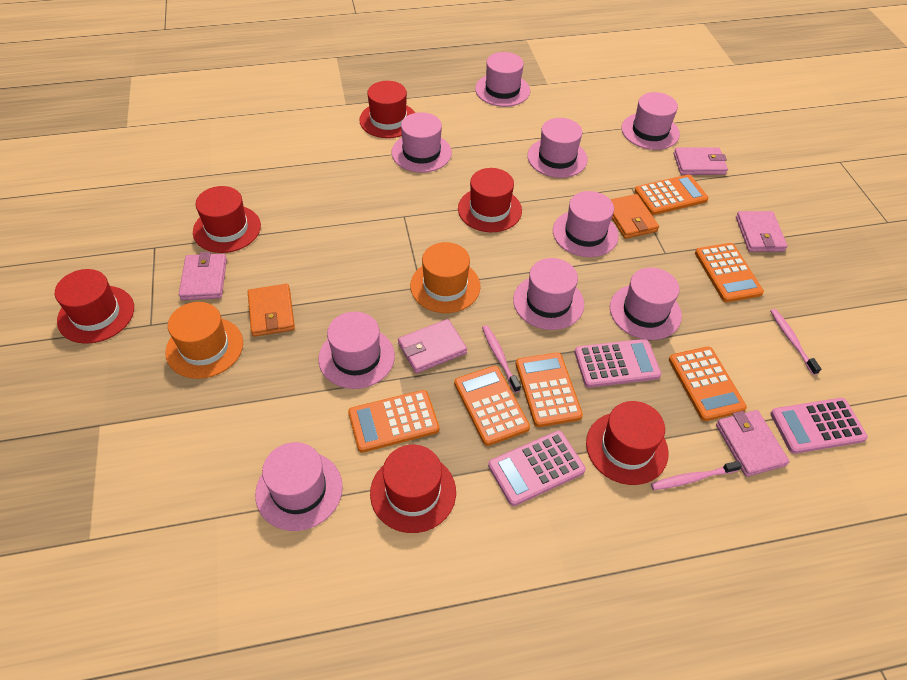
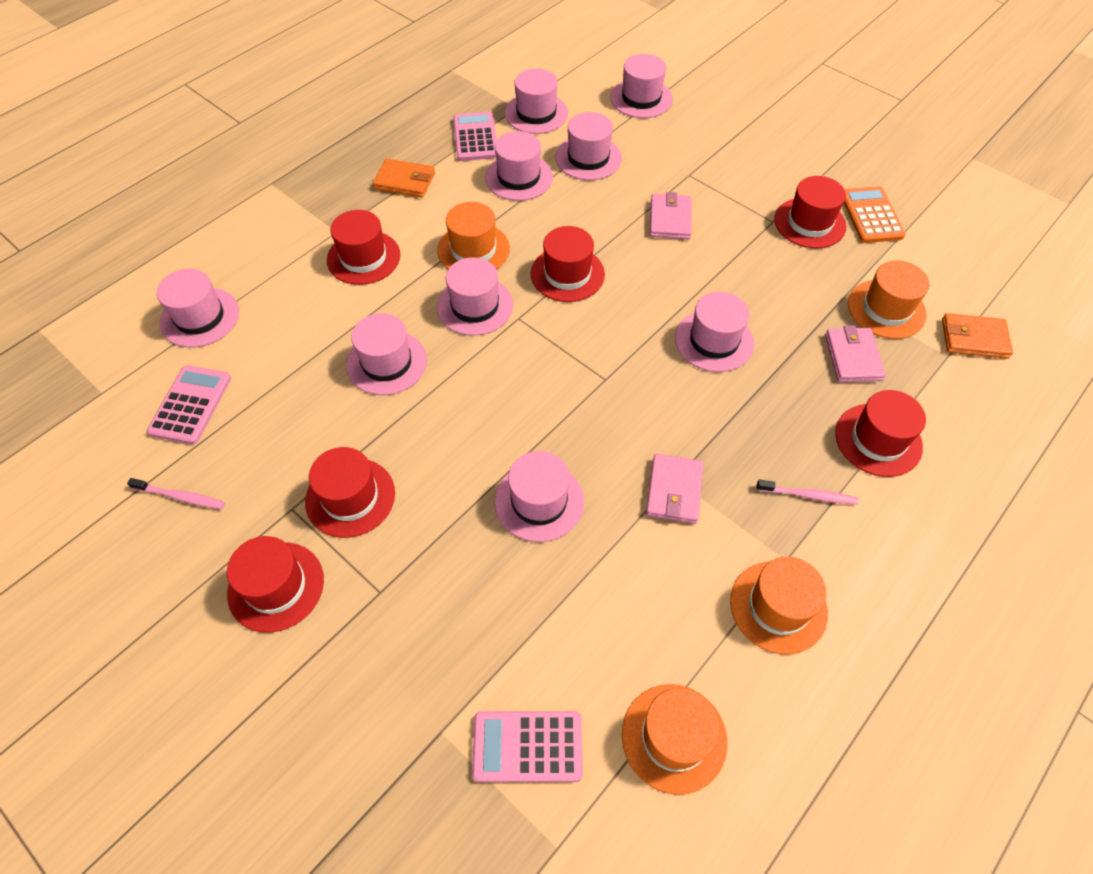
orange calculator: 6 -> 1
orange hat: 2 -> 4
pink toothbrush: 3 -> 2
pink wallet: 5 -> 3

